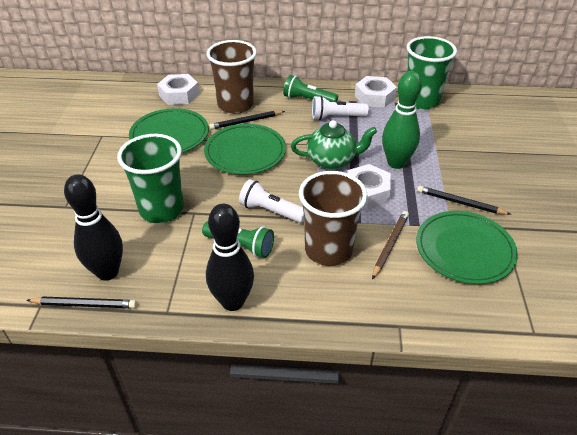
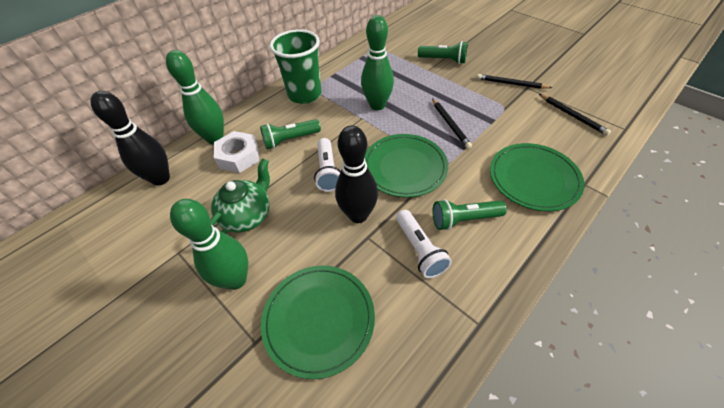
brown cup: 2 -> 0
brown pencil: 1 -> 0
green bowling pin: 1 -> 3
green cup: 2 -> 1
green flashlight: 2 -> 3
white nut: 3 -> 1

